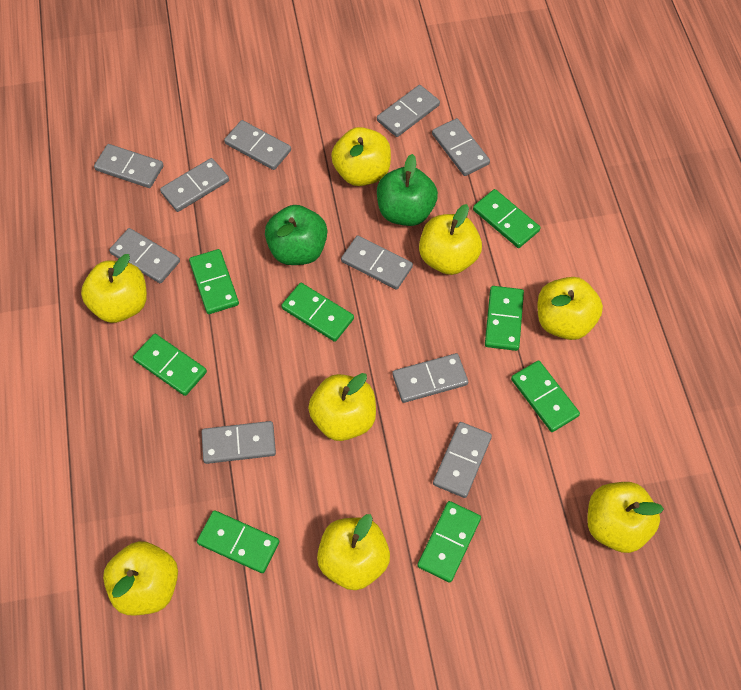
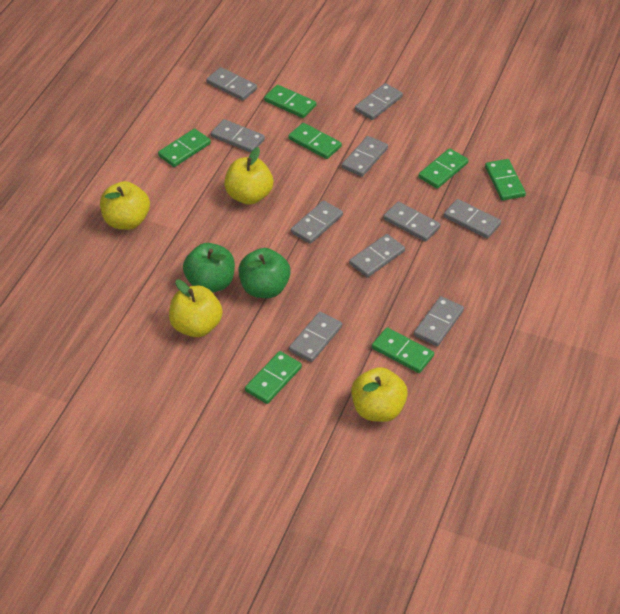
green domino: 8 -> 7
yellow apple: 8 -> 4

